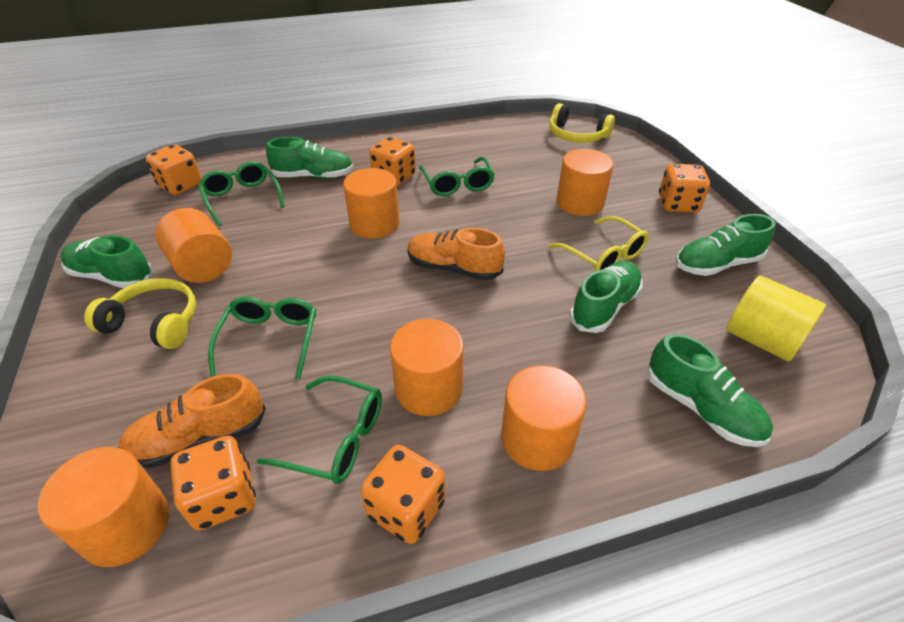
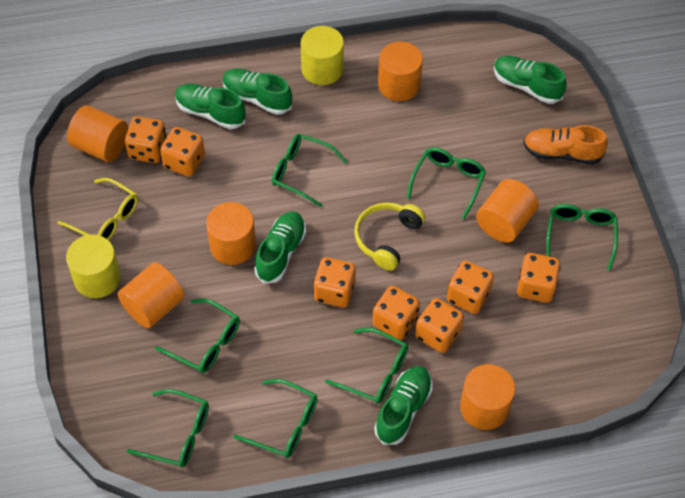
green glasses: 4 -> 7
orange dice: 5 -> 7
orange shoe: 2 -> 1
yellow cylinder: 1 -> 2
yellow headphones: 2 -> 1

